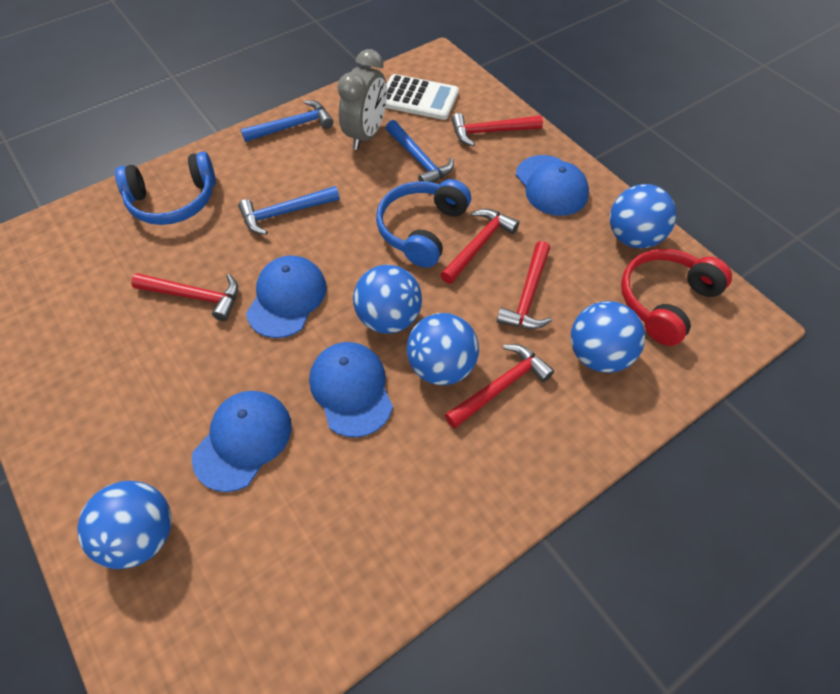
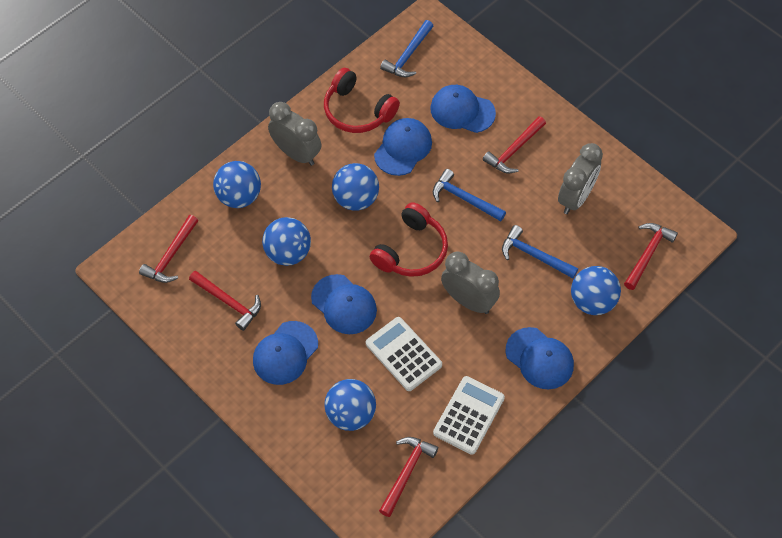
blue cap: 4 -> 5
blue headphones: 2 -> 0
grey clock: 1 -> 3
red headphones: 1 -> 2
white calculator: 1 -> 2

